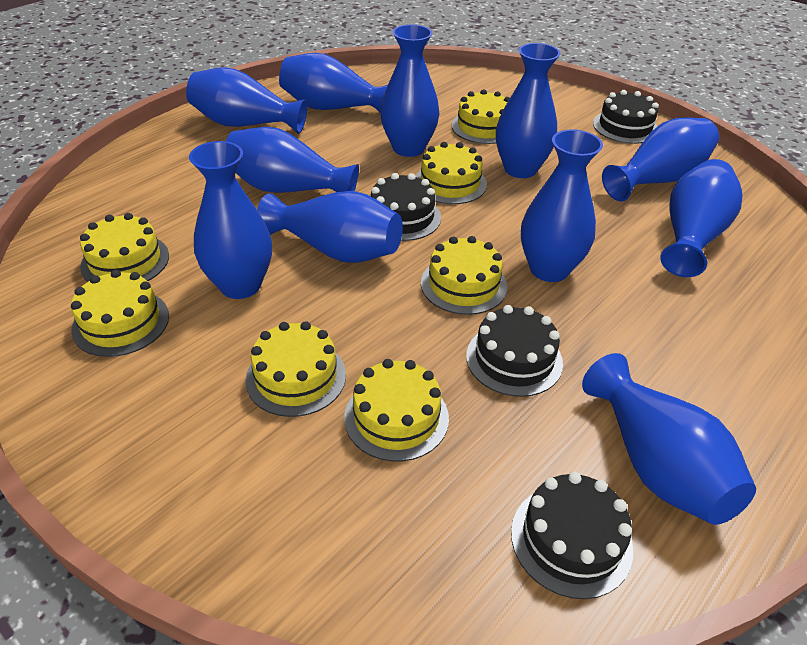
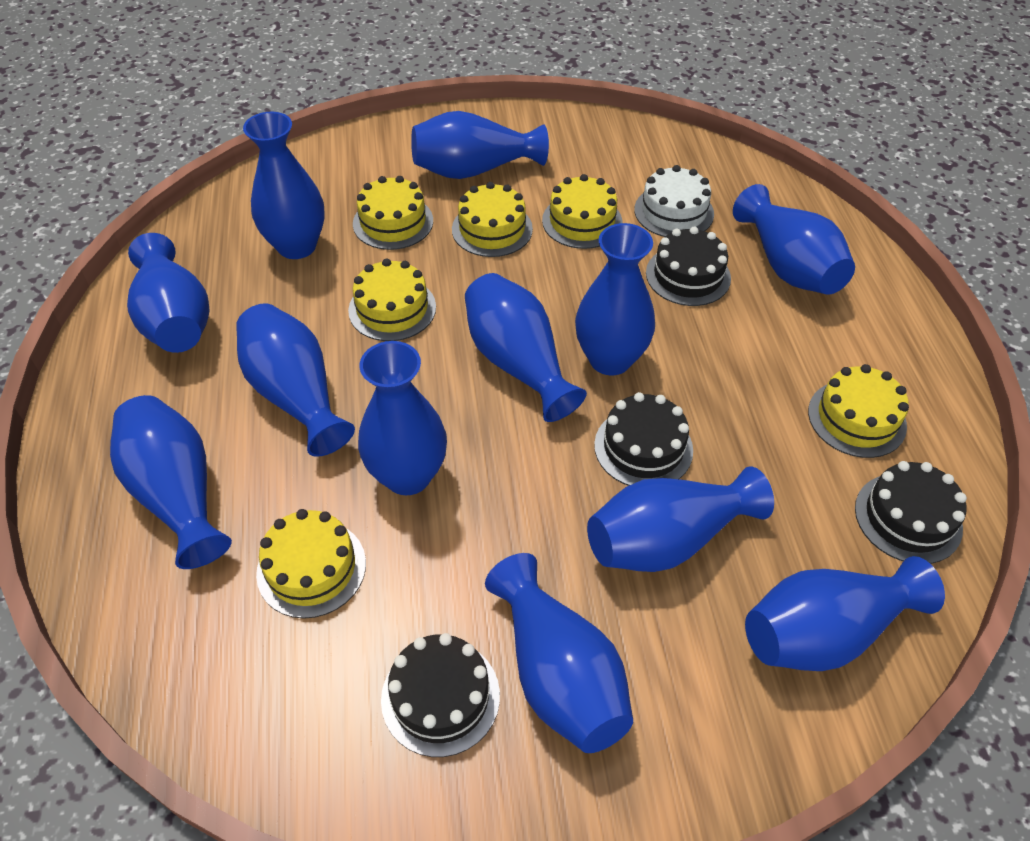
blue vase: 11 -> 12
white cake: 0 -> 1
yellow cake: 7 -> 6

